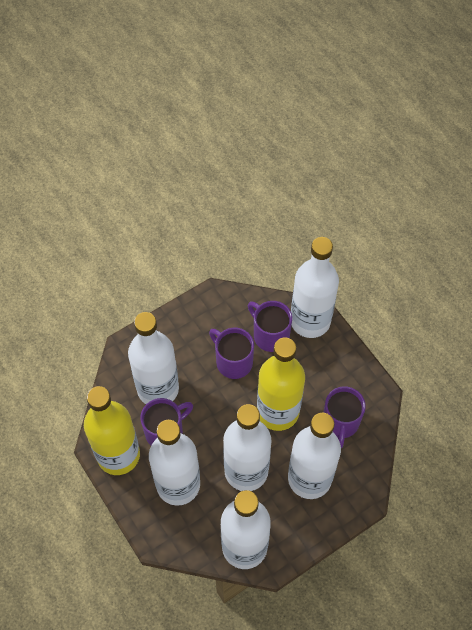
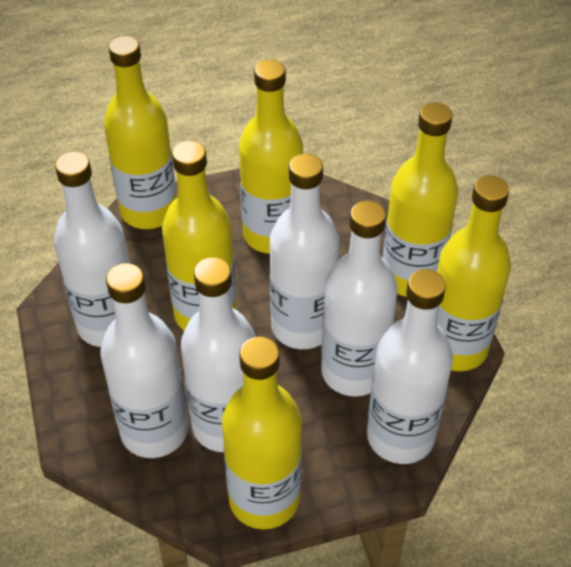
purple mug: 4 -> 0
yellow bottle: 2 -> 6

